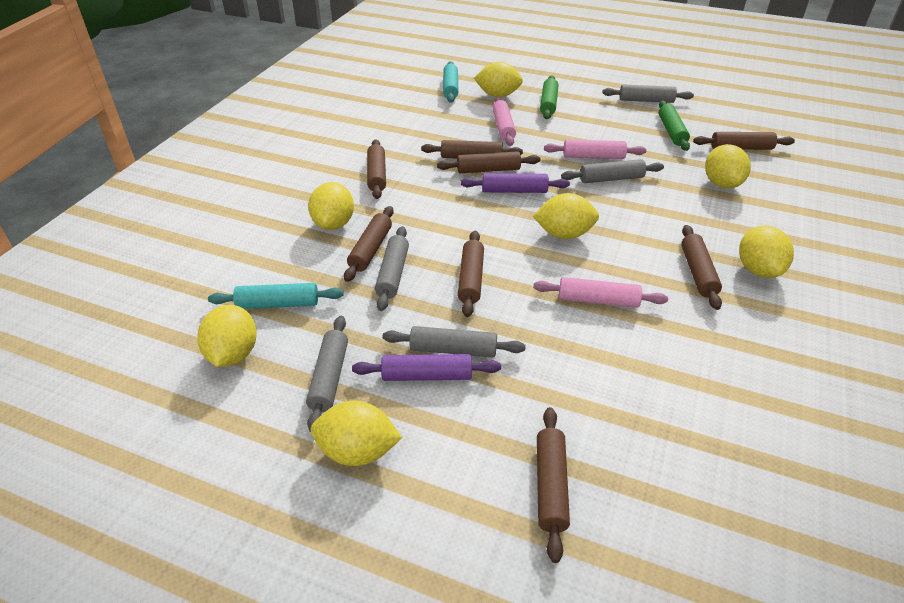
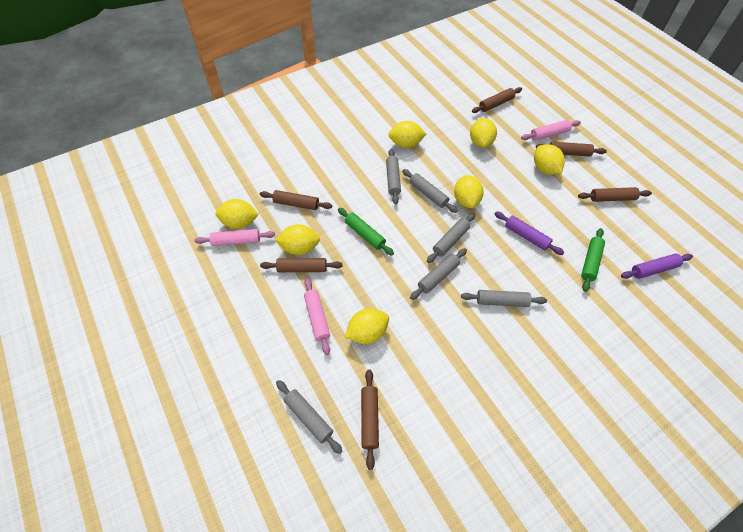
brown rolling pin: 8 -> 6
grey rolling pin: 5 -> 6
turquoise rolling pin: 2 -> 0

